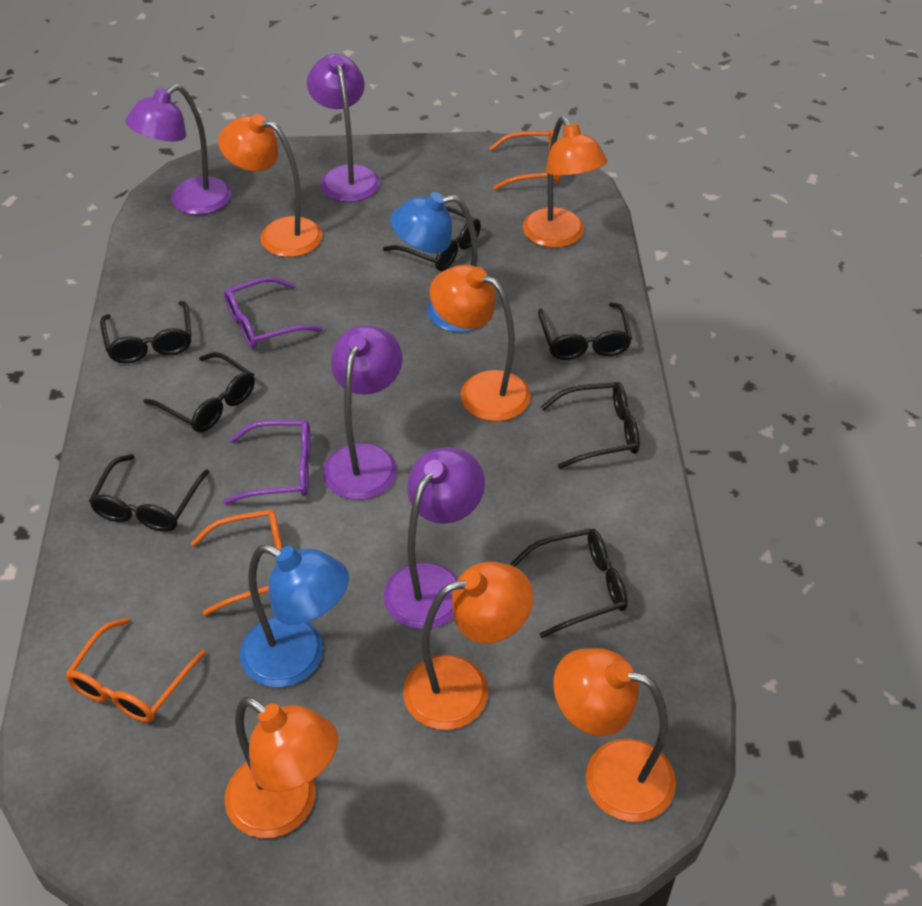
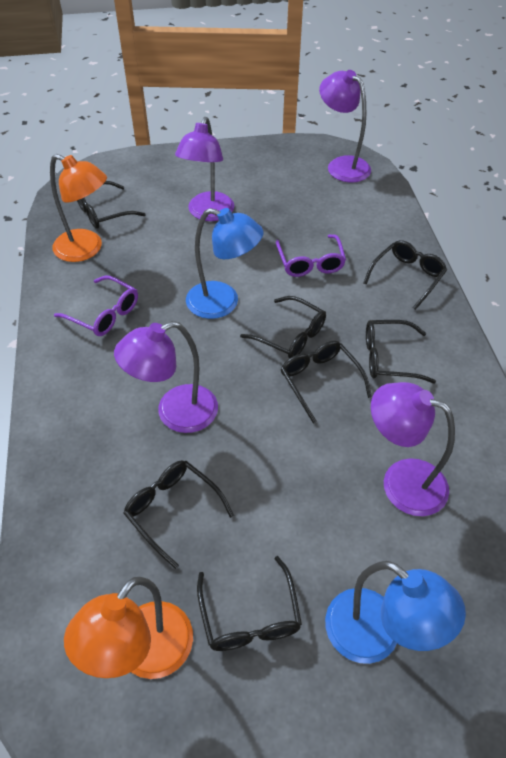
orange glasses: 3 -> 0
orange lamp: 6 -> 2

